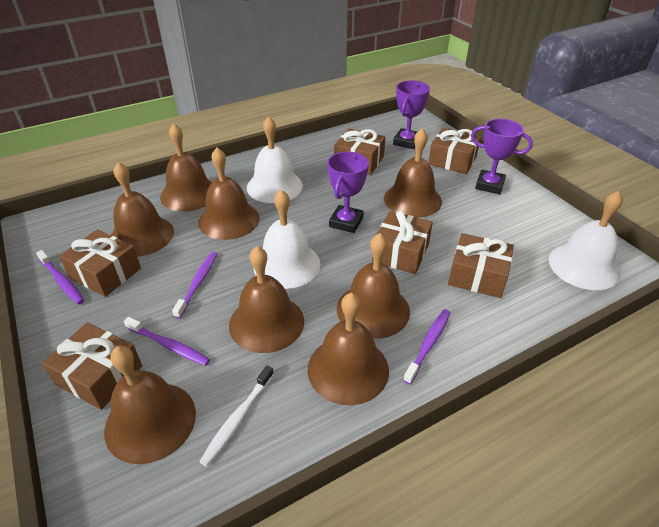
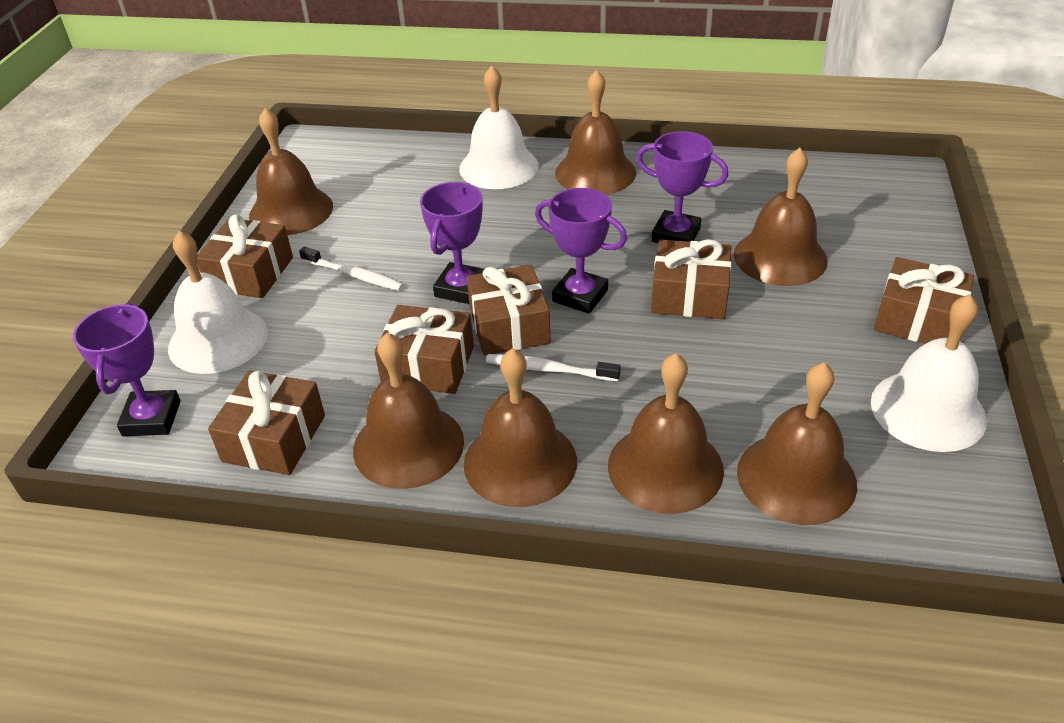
brown bell: 8 -> 7
purple toothbrush: 4 -> 0
purple trophy: 3 -> 4
white toothbrush: 1 -> 2

